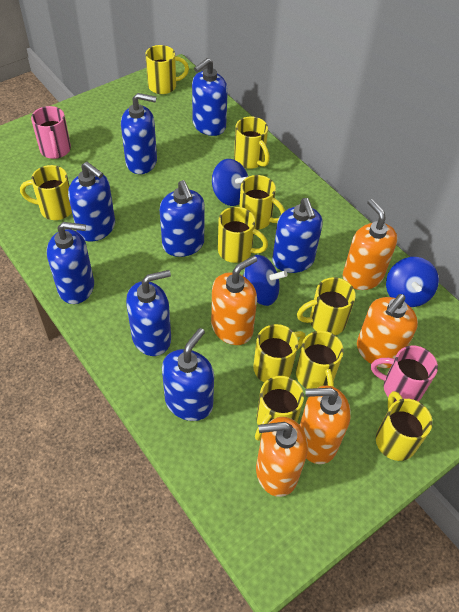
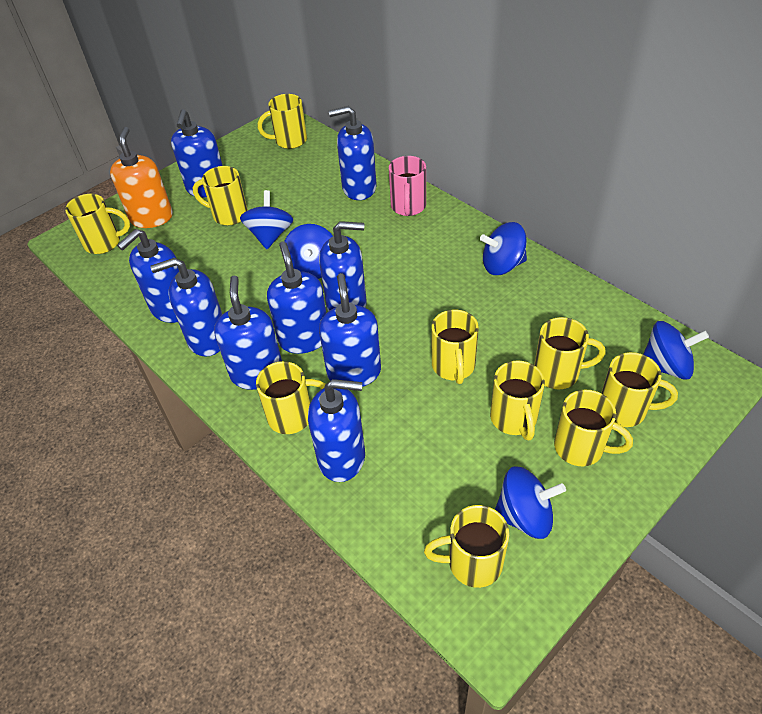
blue soap dispenser: 8 -> 9
blue spinning top: 3 -> 5
orange soap dispenser: 5 -> 1
pink mug: 2 -> 1

